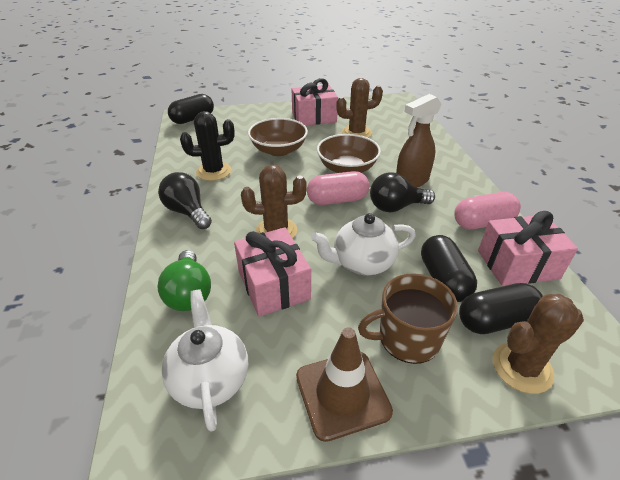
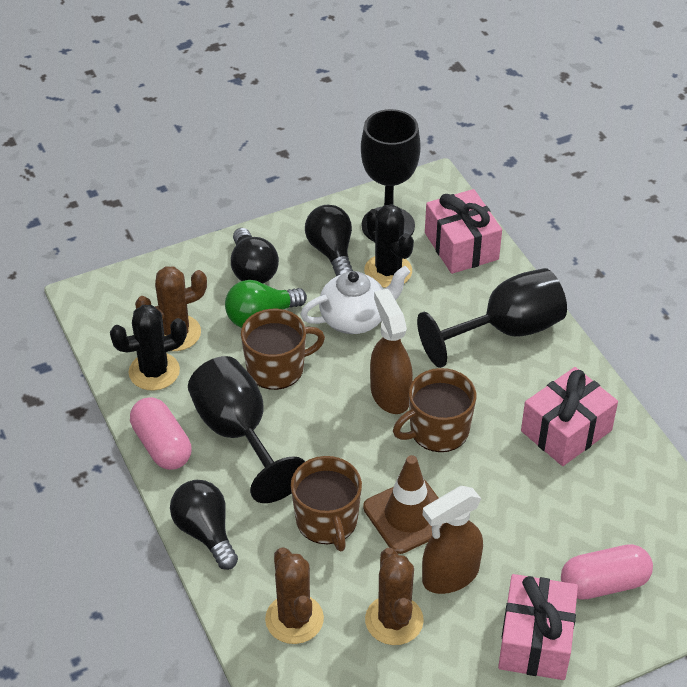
black cactus: 1 -> 2
black capsule: 3 -> 0
black goblet: 0 -> 3
black light bulb: 2 -> 3
brown bowl: 2 -> 0
brown mug: 1 -> 3
brown spray bottle: 1 -> 2
white teapot: 2 -> 1

